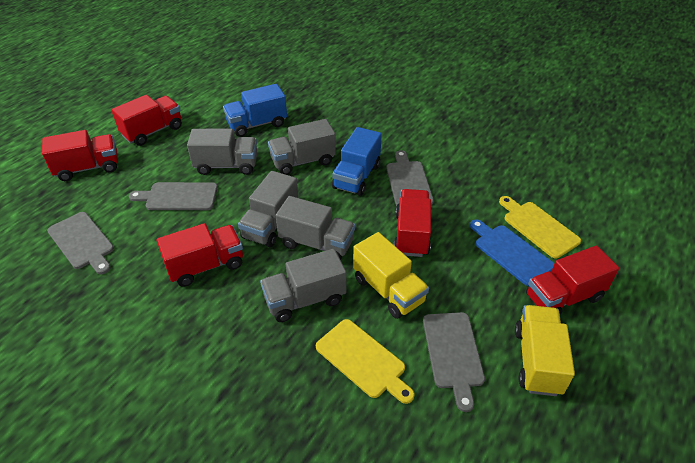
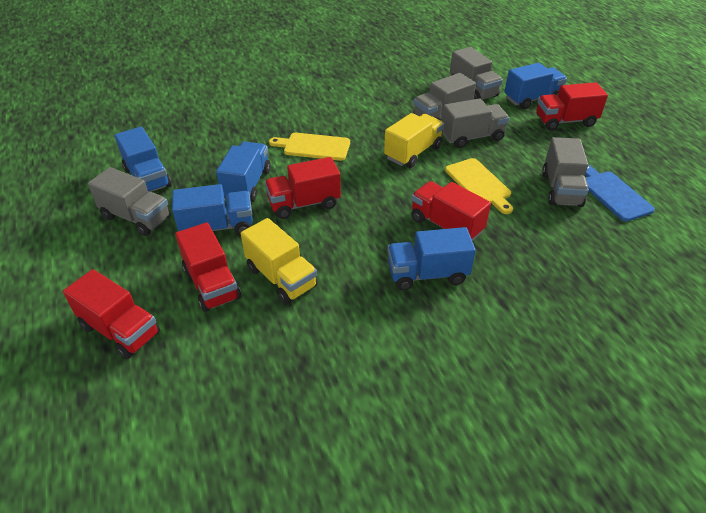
blue truck: 2 -> 5
grey cutting board: 4 -> 0

